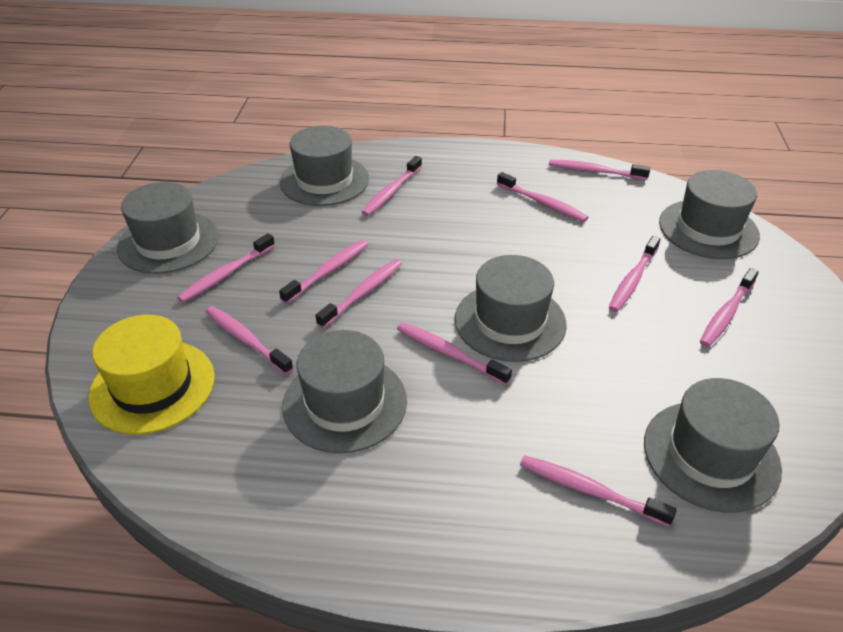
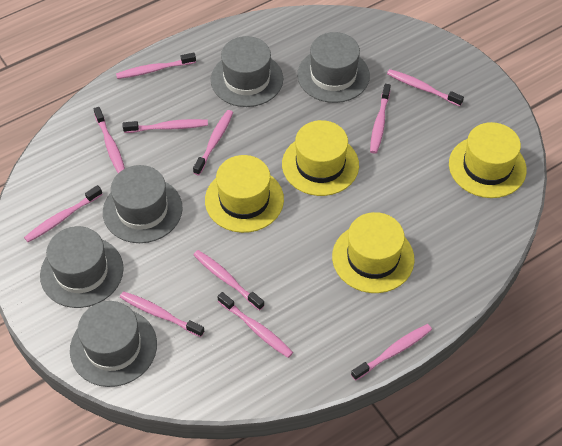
grey hat: 6 -> 5
yellow hat: 1 -> 4

